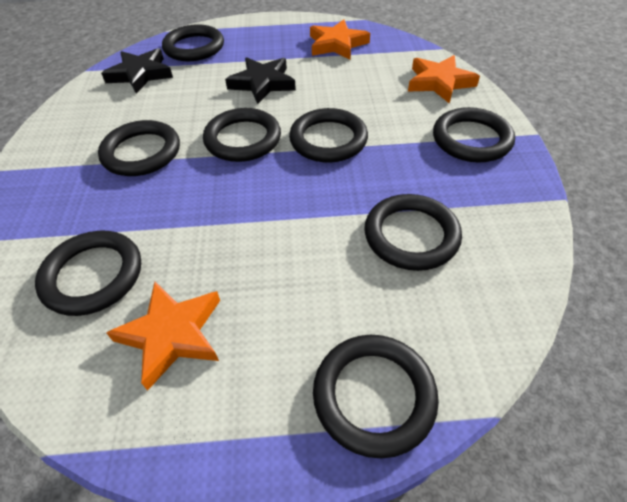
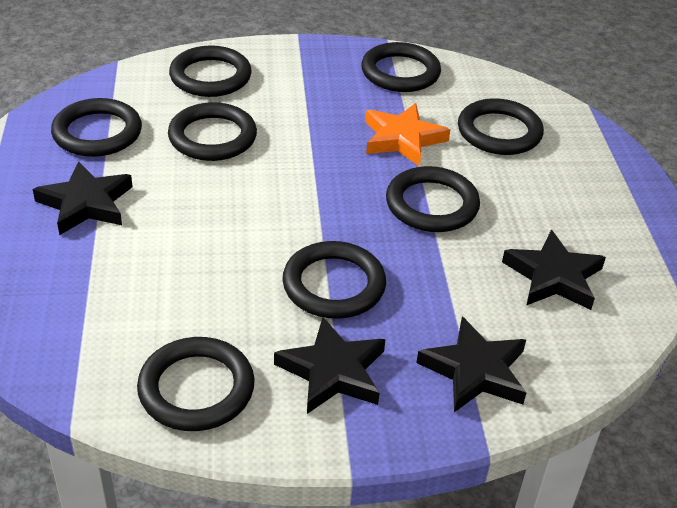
black star: 2 -> 4
orange star: 3 -> 1

